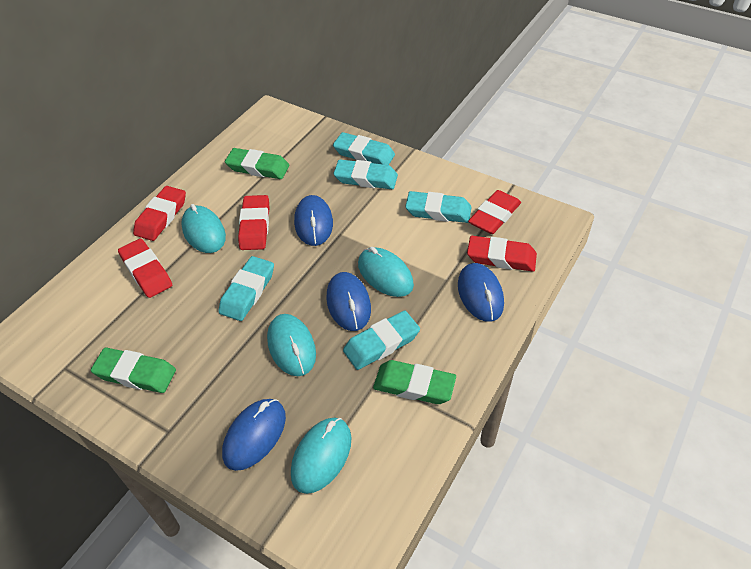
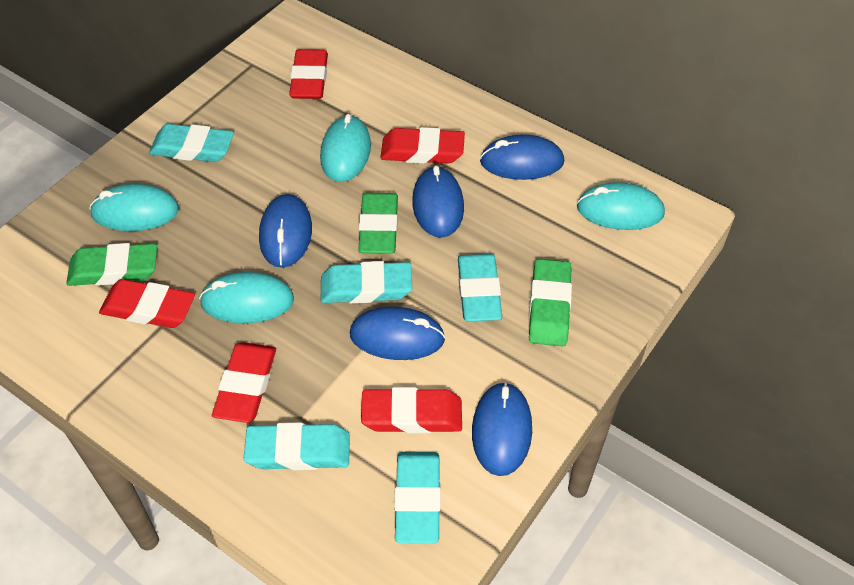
blue mouse: 4 -> 5

